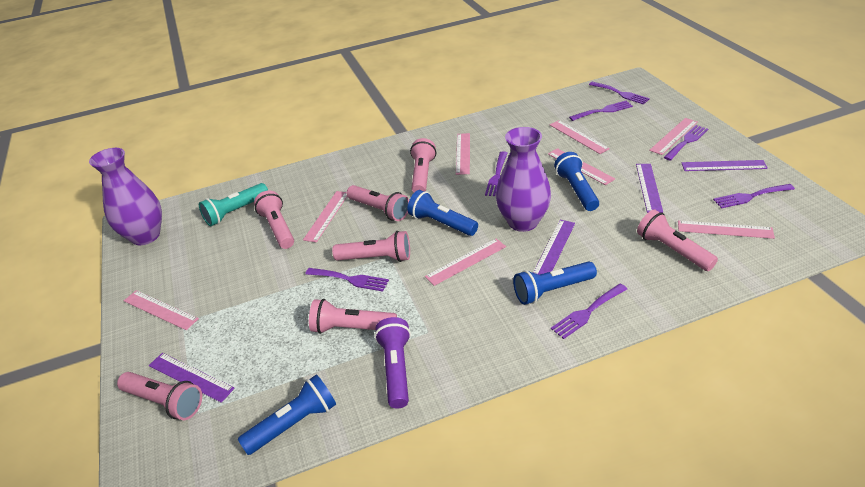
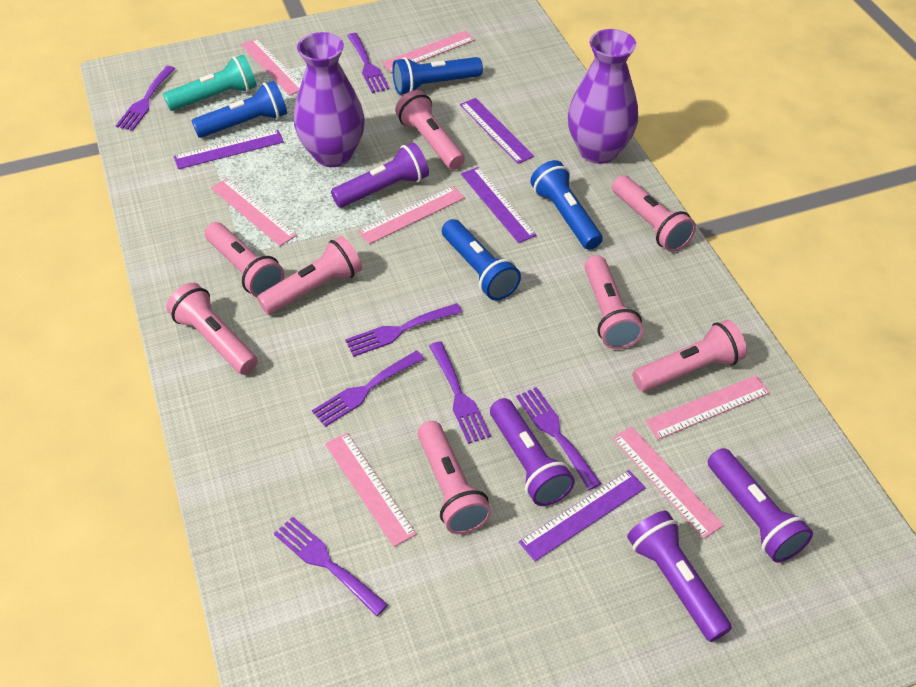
pink flashlight: 7 -> 8
pink ruler: 8 -> 7
purple flashlight: 1 -> 4

